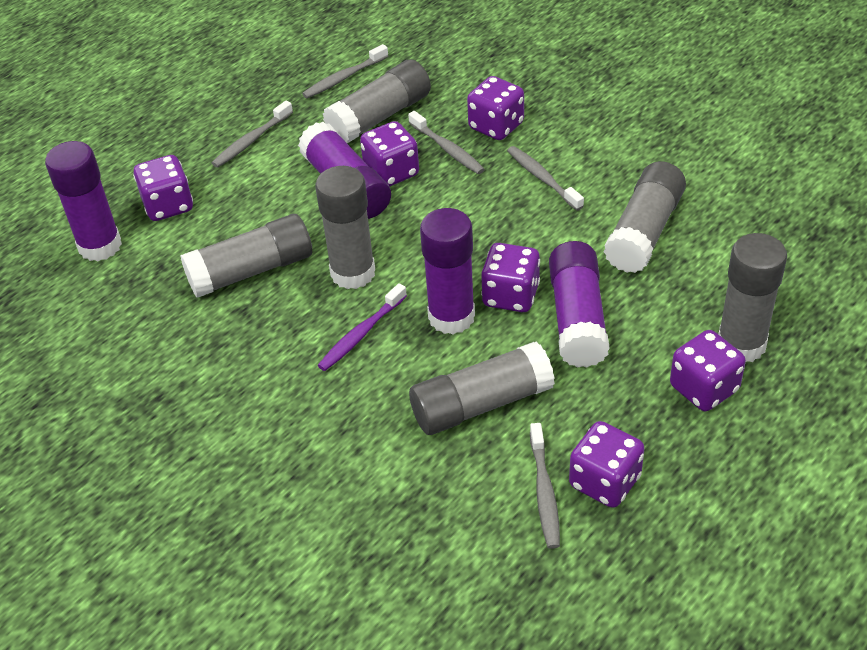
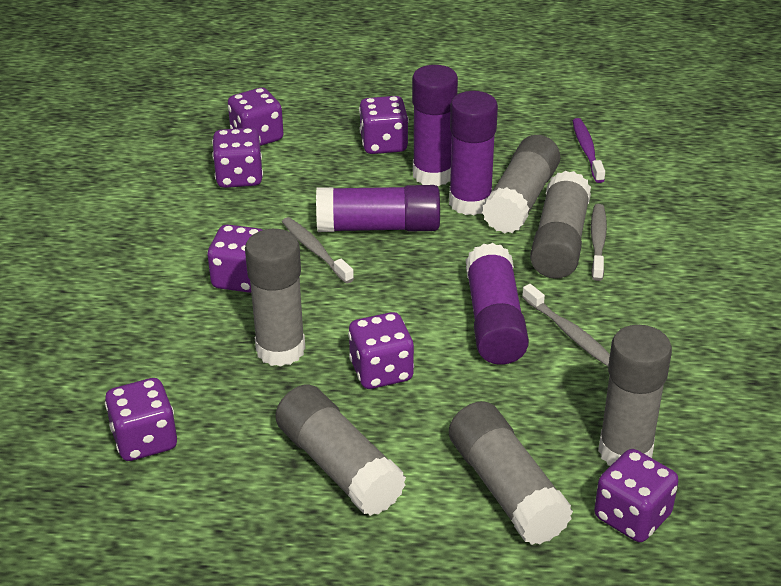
grey toothbrush: 5 -> 3
purple dice: 6 -> 7

